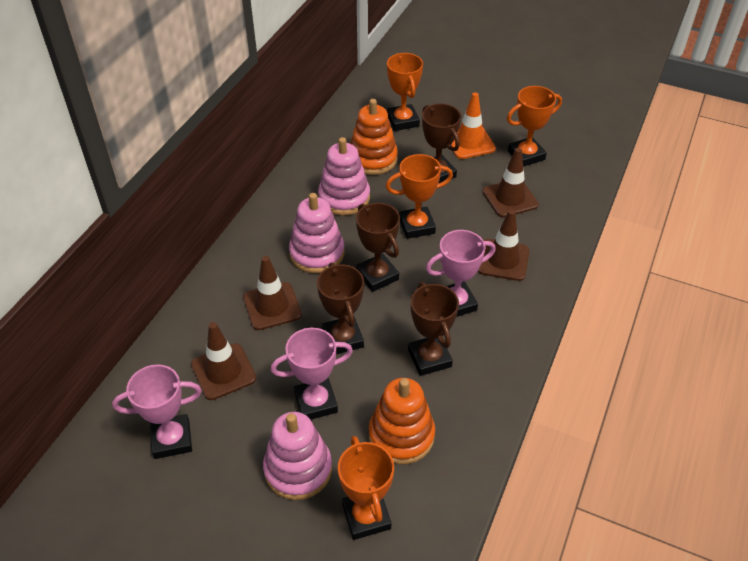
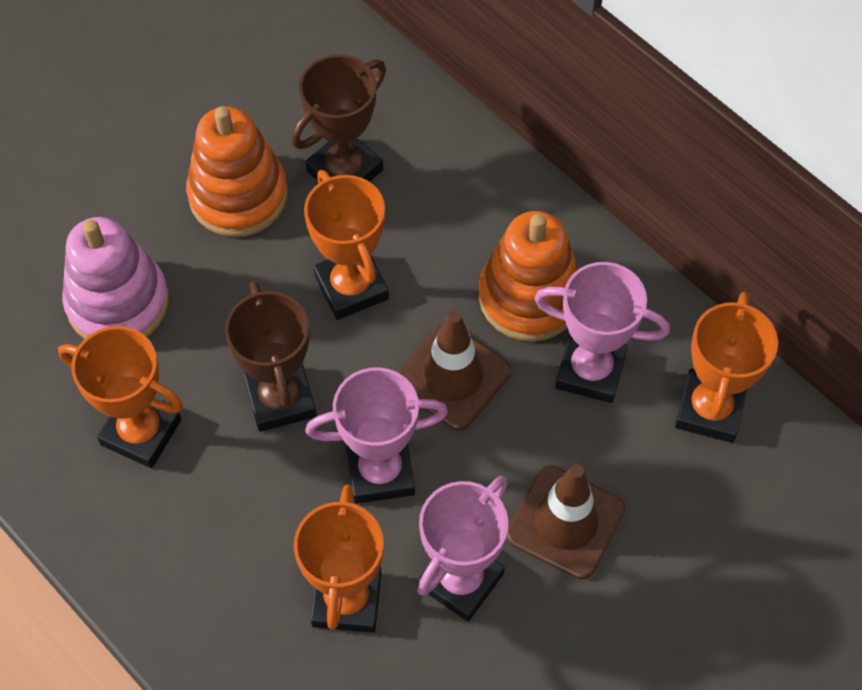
brown traffic cone: 4 -> 2
brown trophy: 4 -> 2
orange traffic cone: 1 -> 0
pink stacking toy: 3 -> 1

